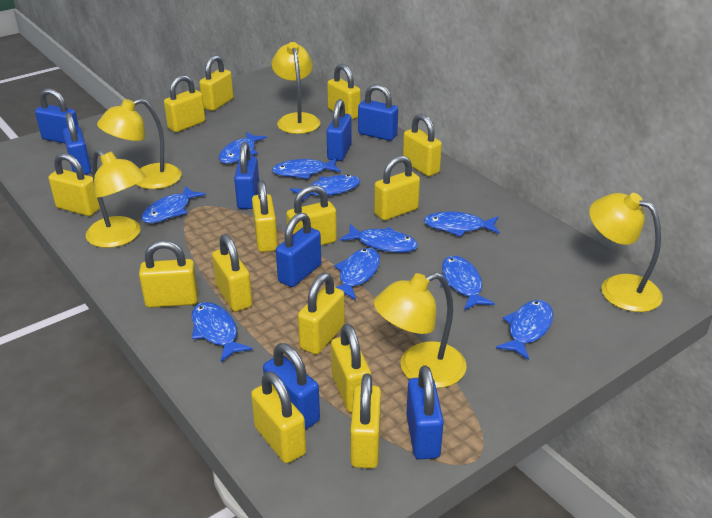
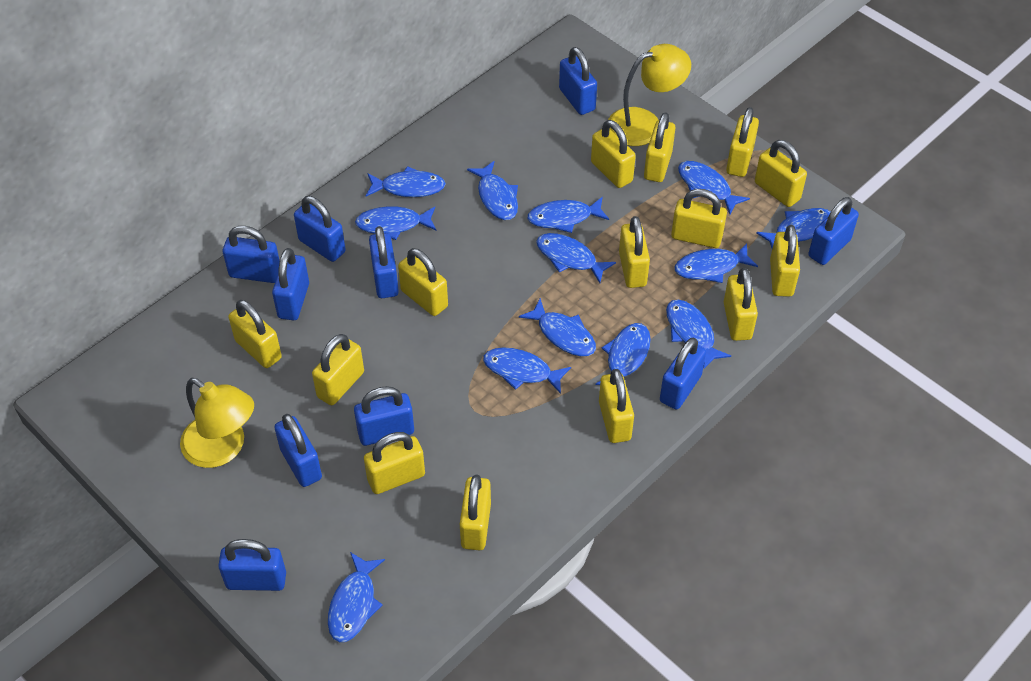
blue fish: 10 -> 13
blue padlock: 8 -> 10
yellow lamp: 5 -> 2

